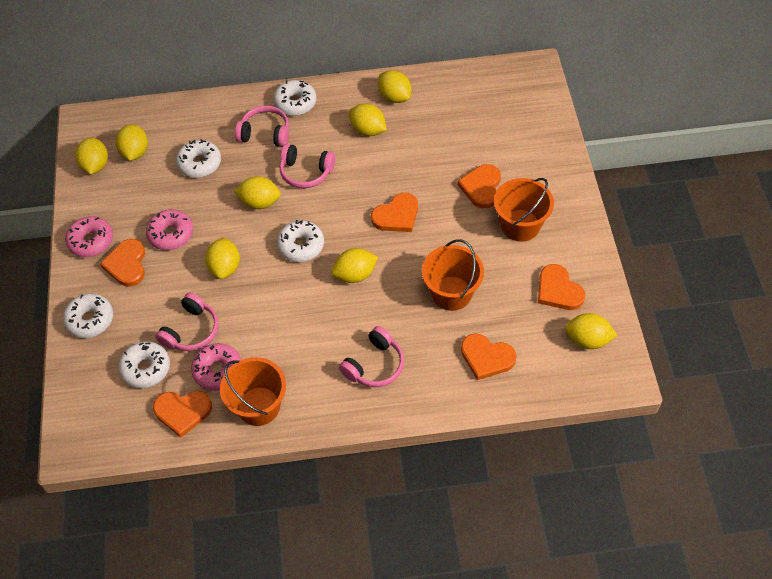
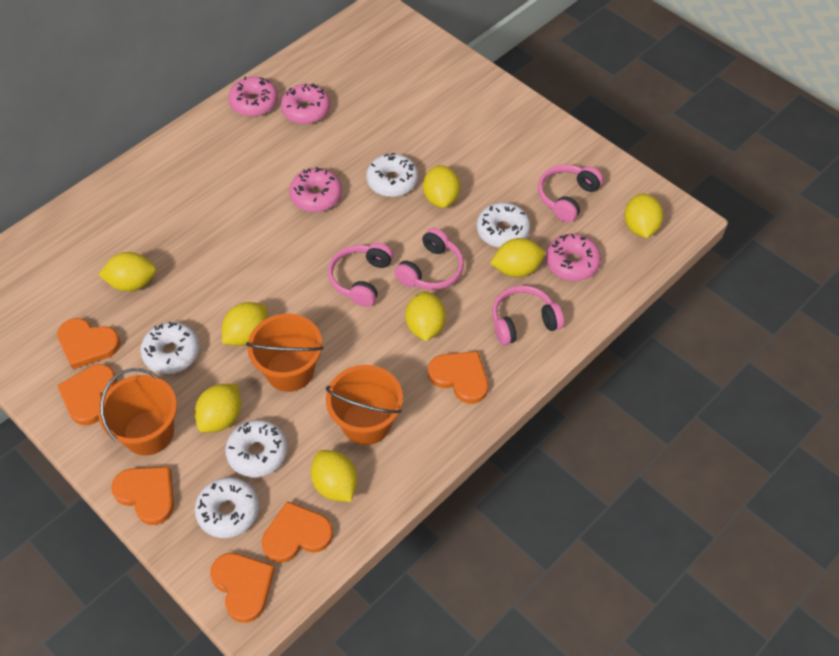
pink donut: 3 -> 4

